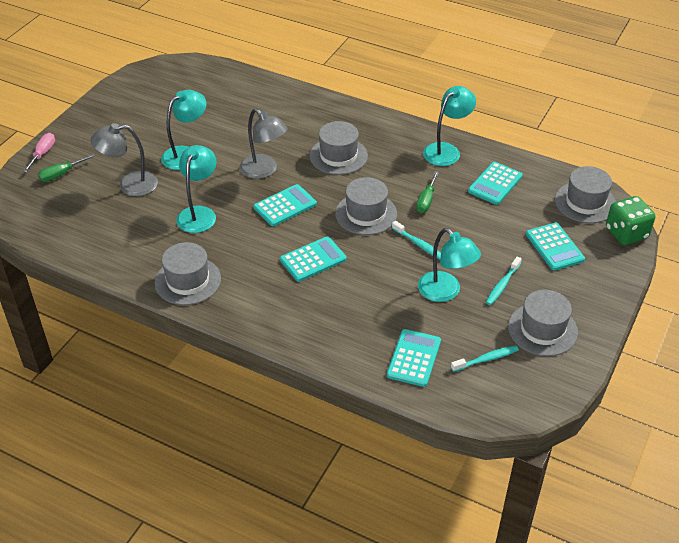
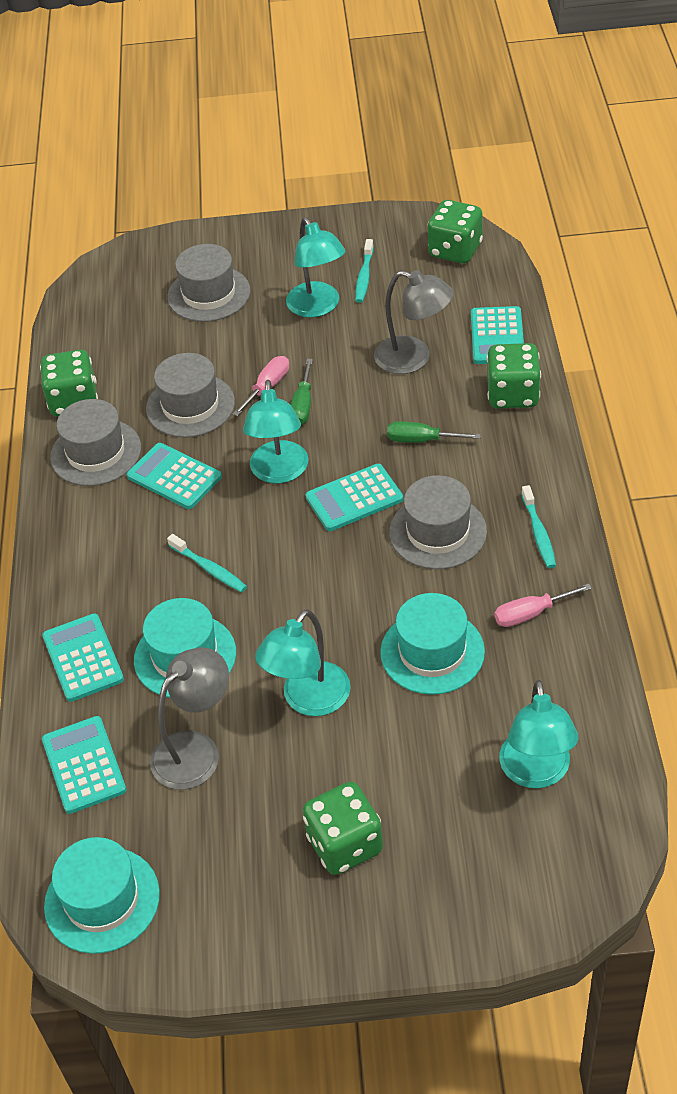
green dice: 1 -> 4
grey hat: 5 -> 4
pink screwdriver: 1 -> 2
turquoise hat: 0 -> 3

